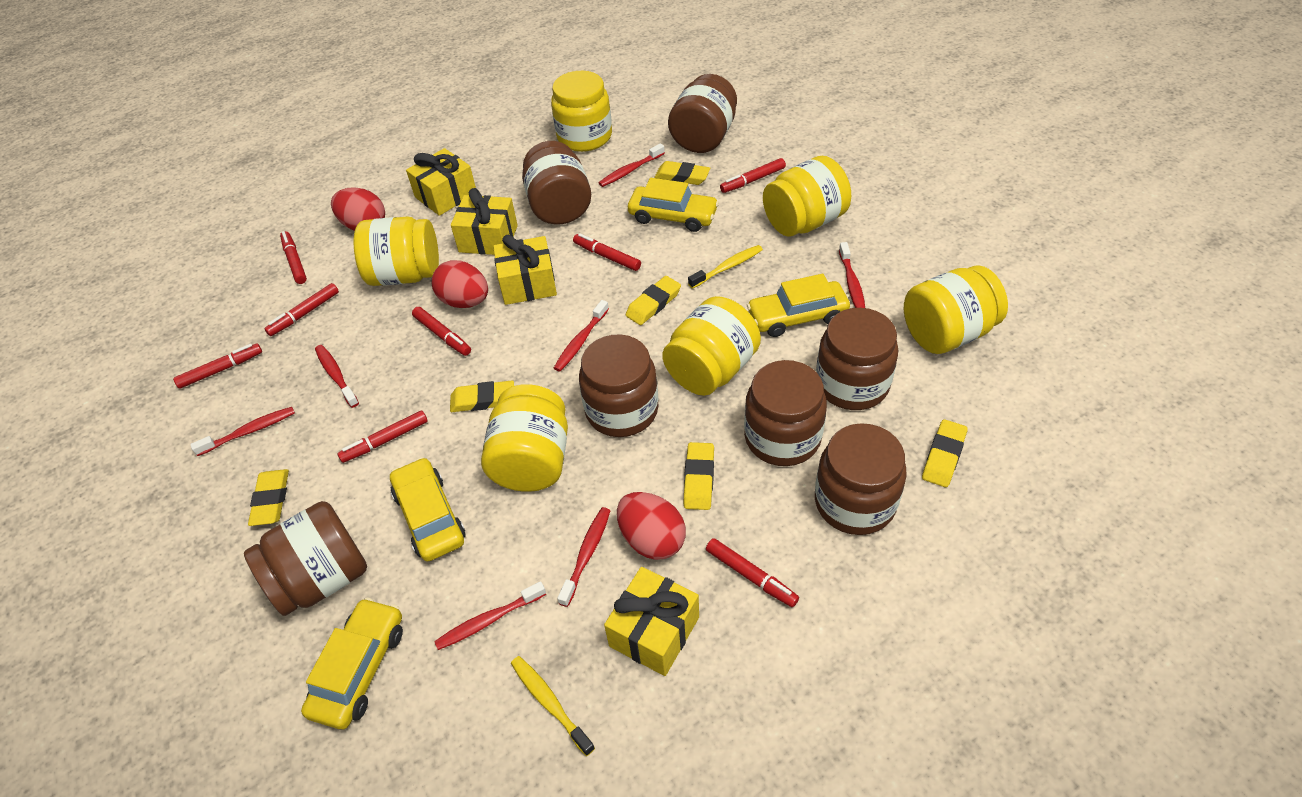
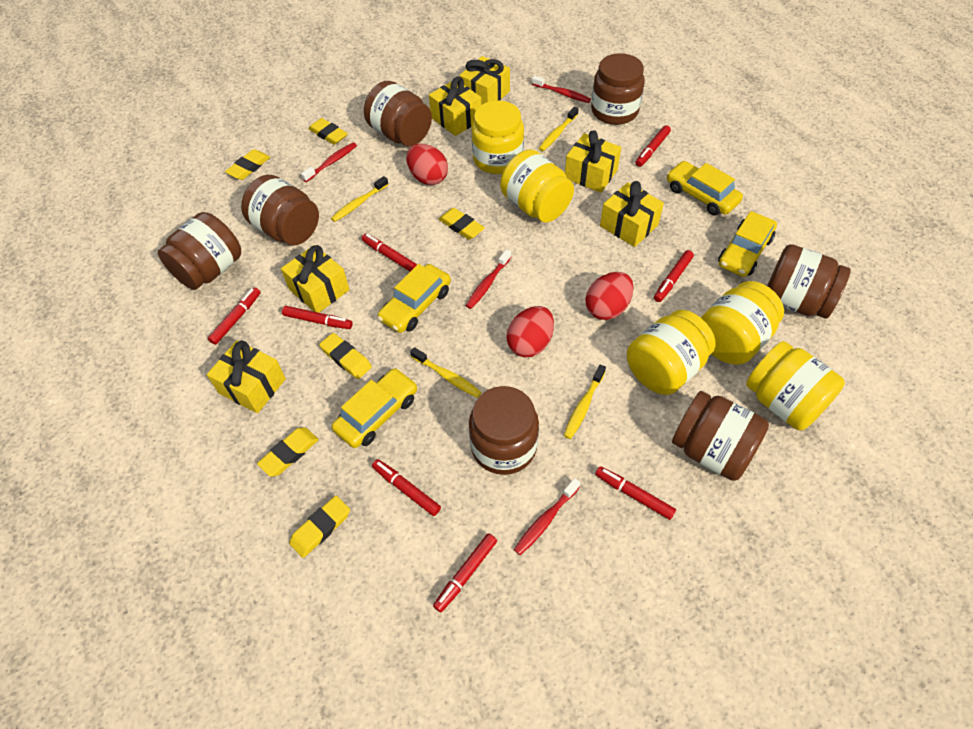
red toothbrush: 7 -> 4
yellow gift: 4 -> 6
yellow jar: 6 -> 5
yellow toothbrush: 2 -> 4

